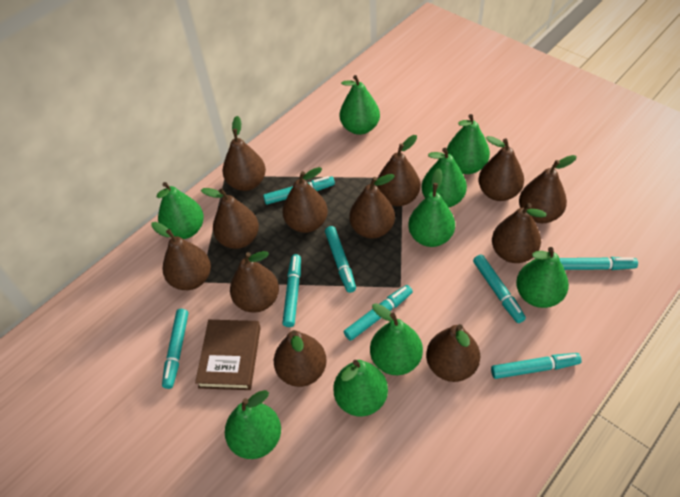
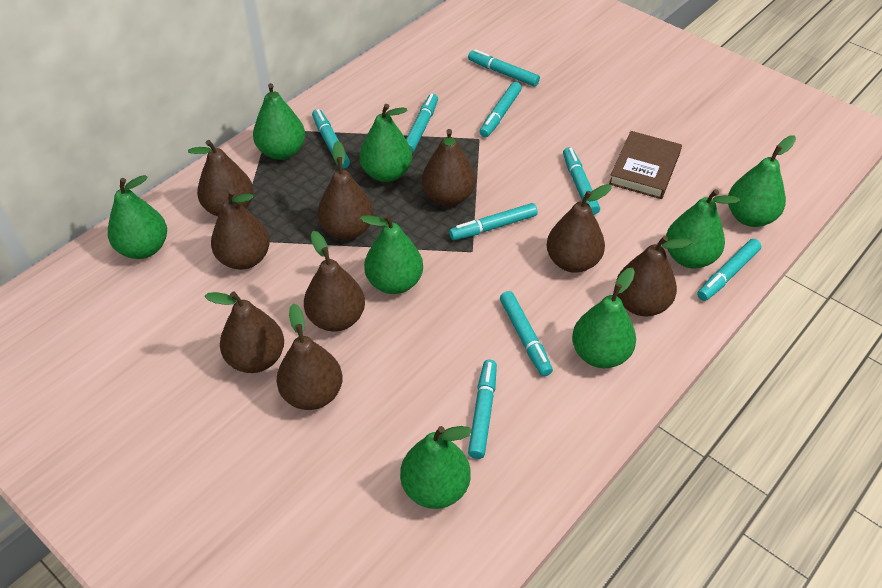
brown pear: 12 -> 9
green pear: 9 -> 8
turquoise marker: 8 -> 9

